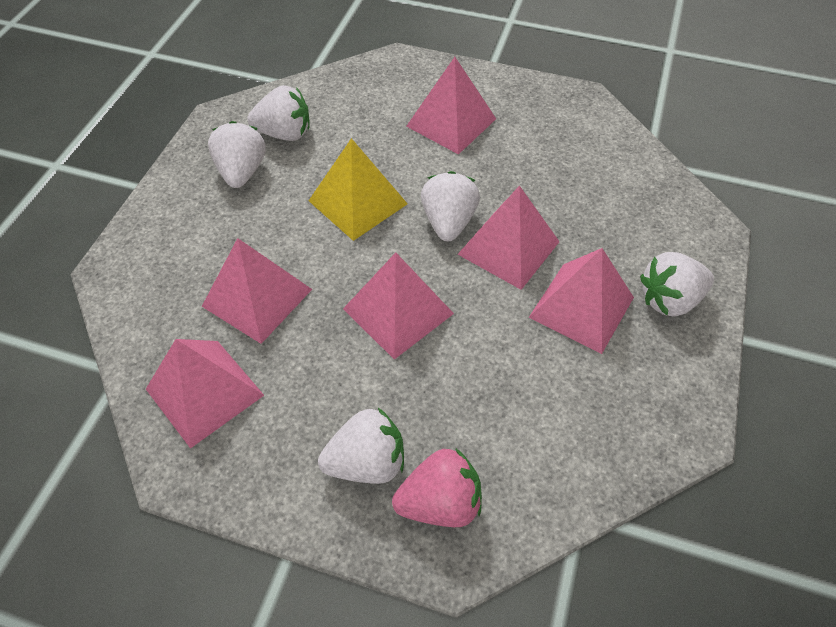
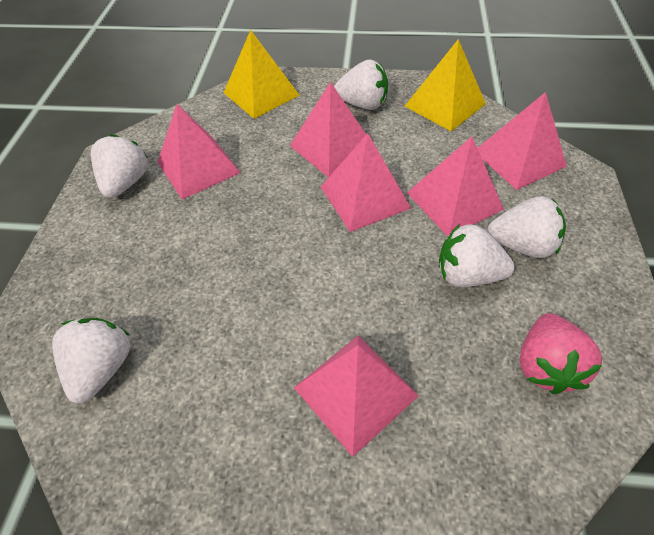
yellow pyramid: 1 -> 2

